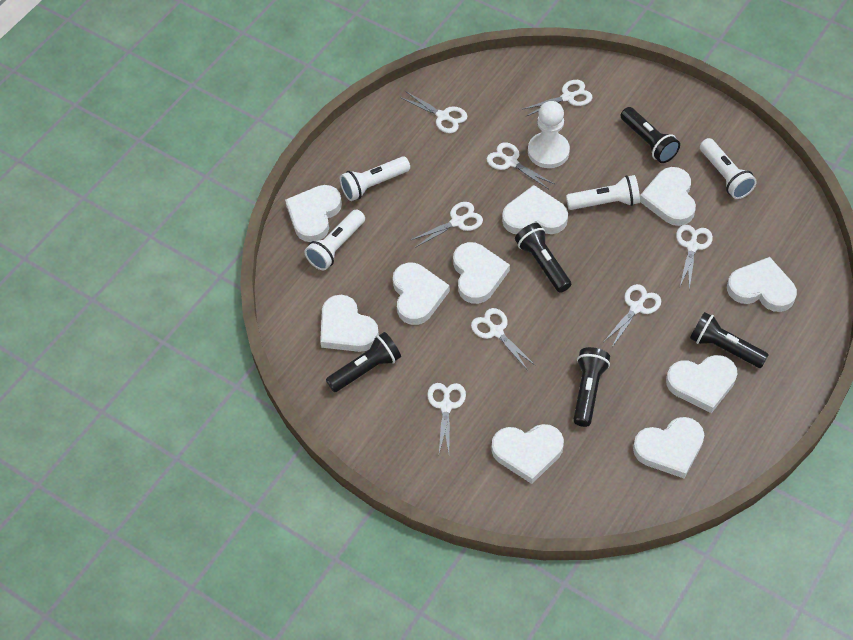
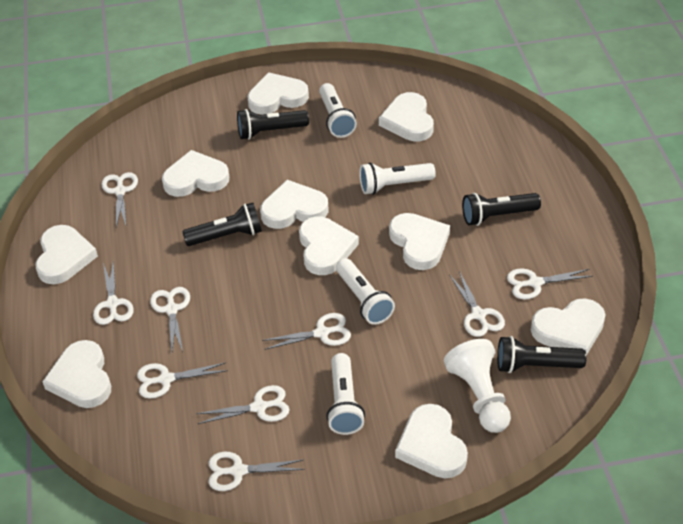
black flashlight: 5 -> 4
white scissors: 8 -> 9

